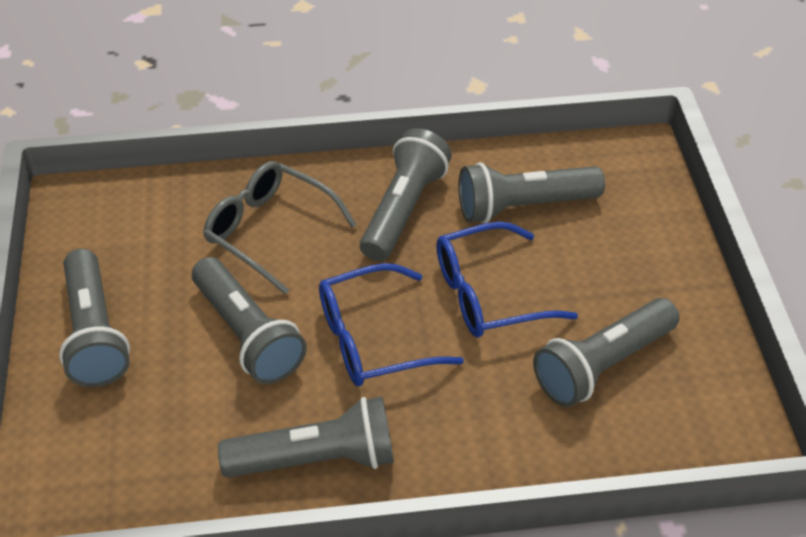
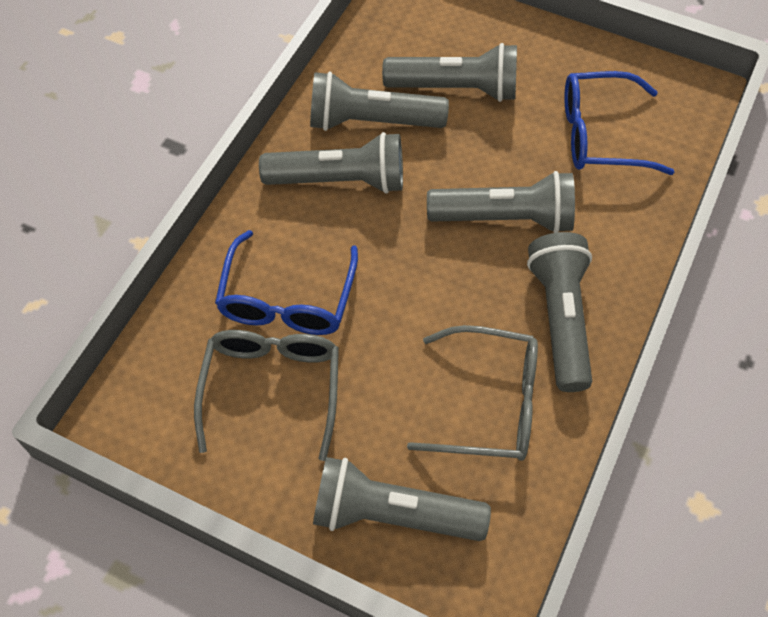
grey glasses: 1 -> 2

